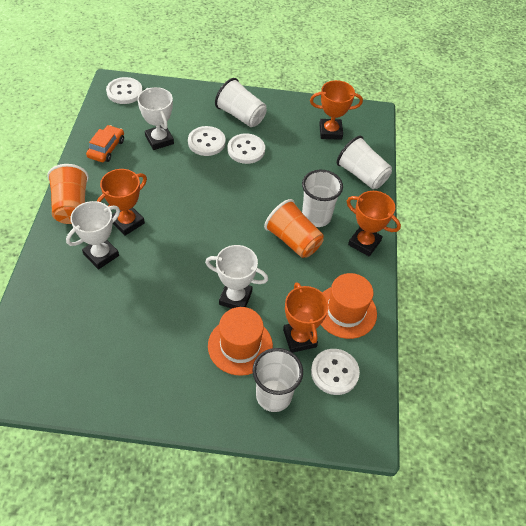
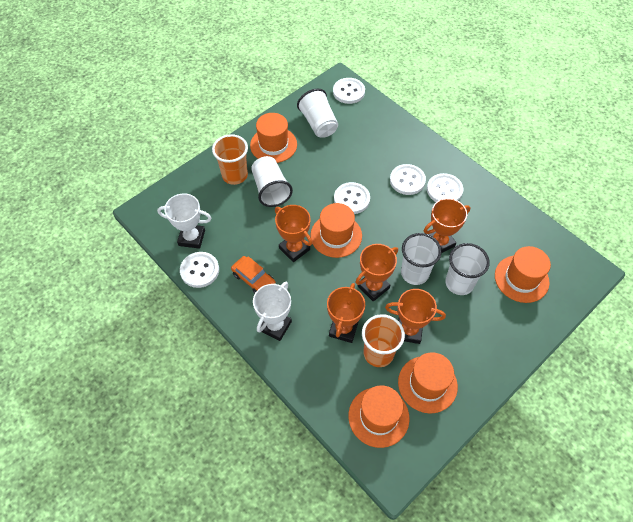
orange hat: 2 -> 5
orange trophy: 4 -> 5
white button: 4 -> 5
white trophy: 3 -> 2

